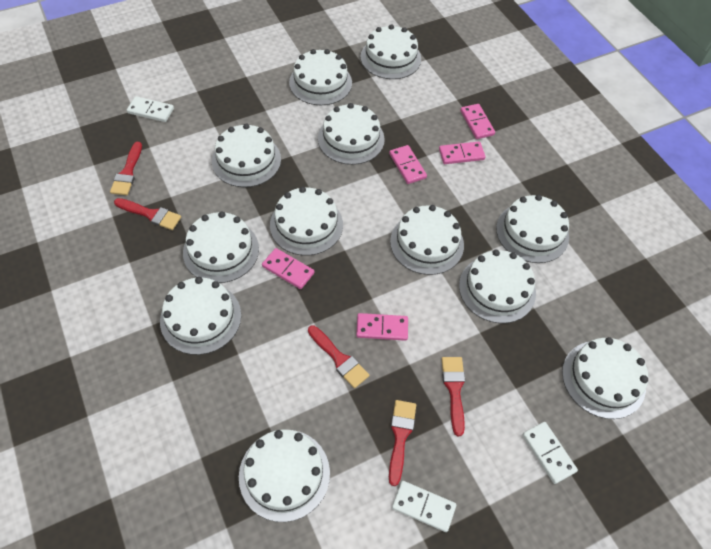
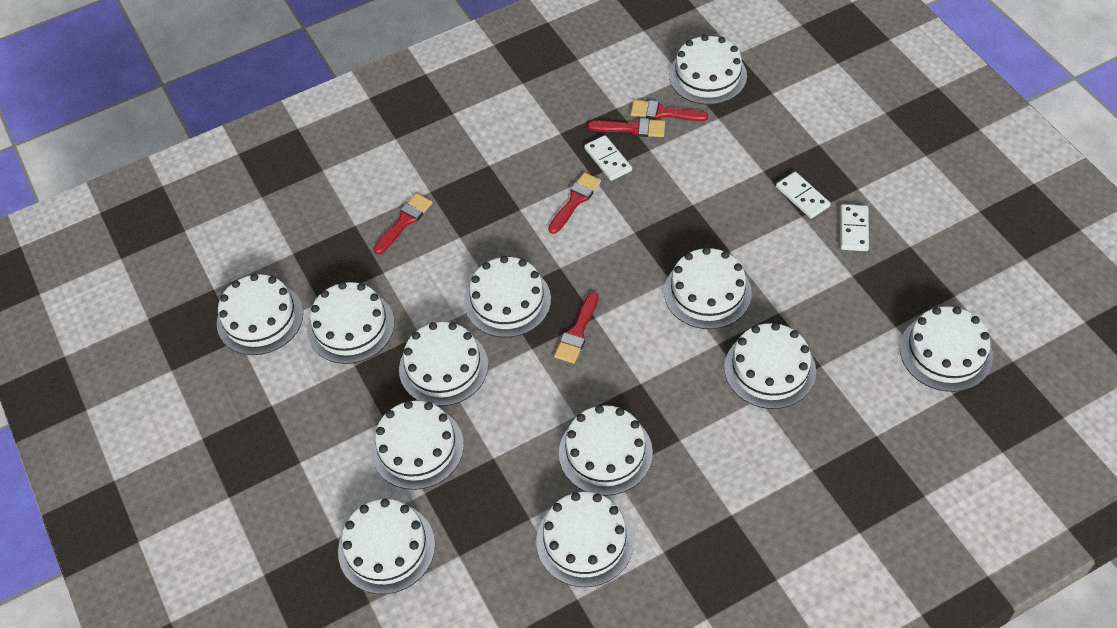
pink domino: 5 -> 0

